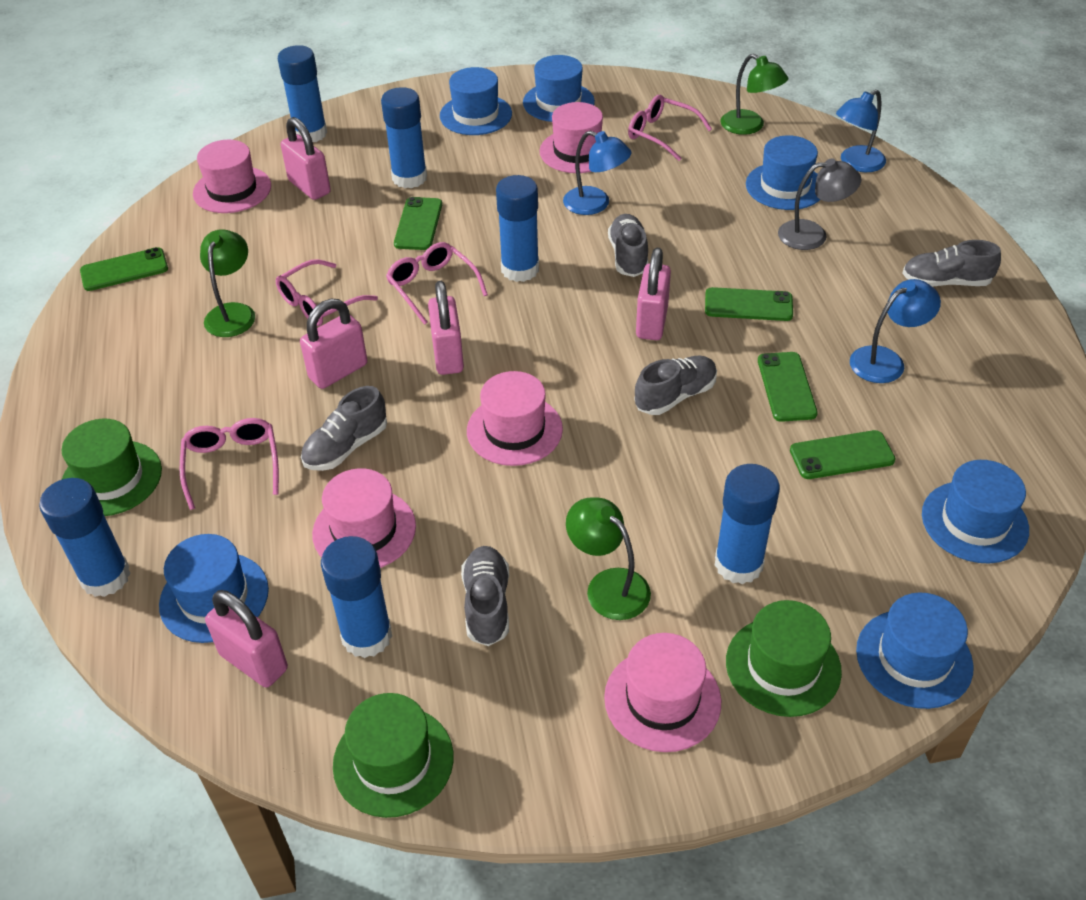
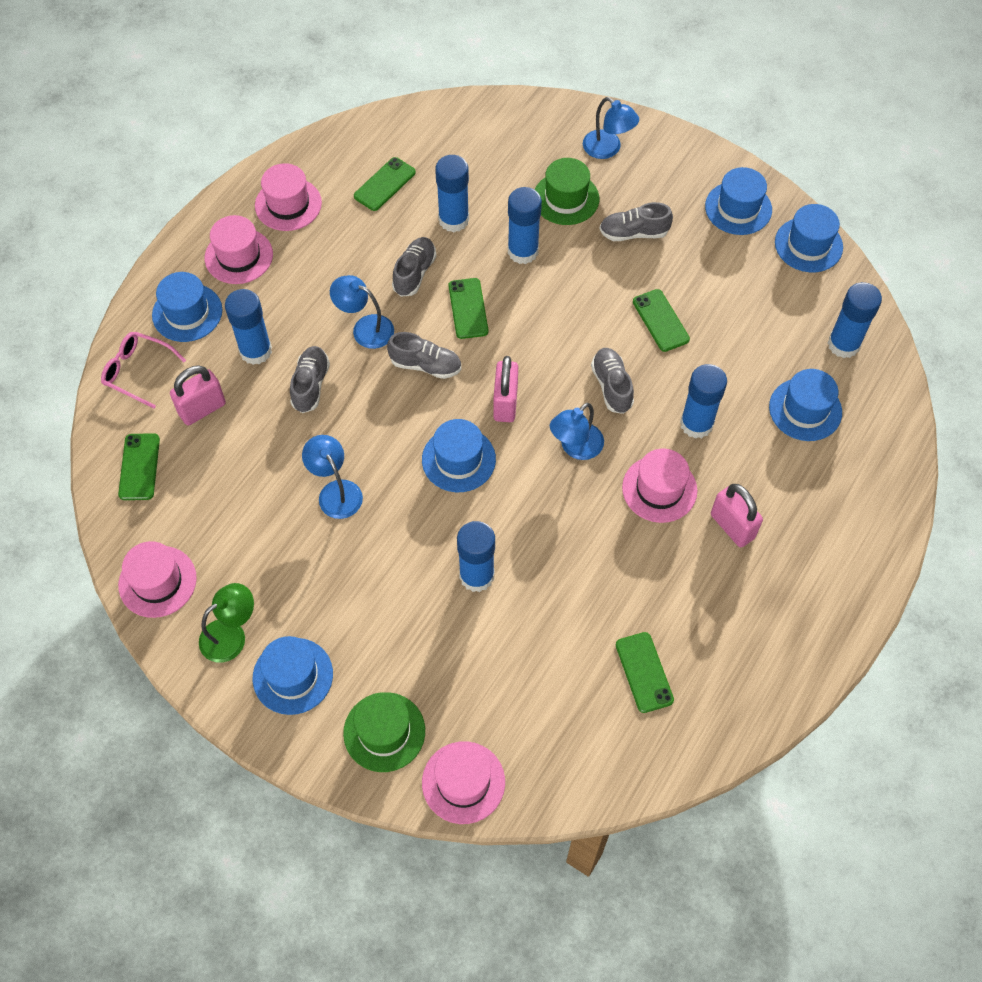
blue lamp: 3 -> 4
green hat: 3 -> 2
green lamp: 3 -> 1
grey lamp: 1 -> 0
pink glasses: 4 -> 1
pink padlock: 5 -> 3

